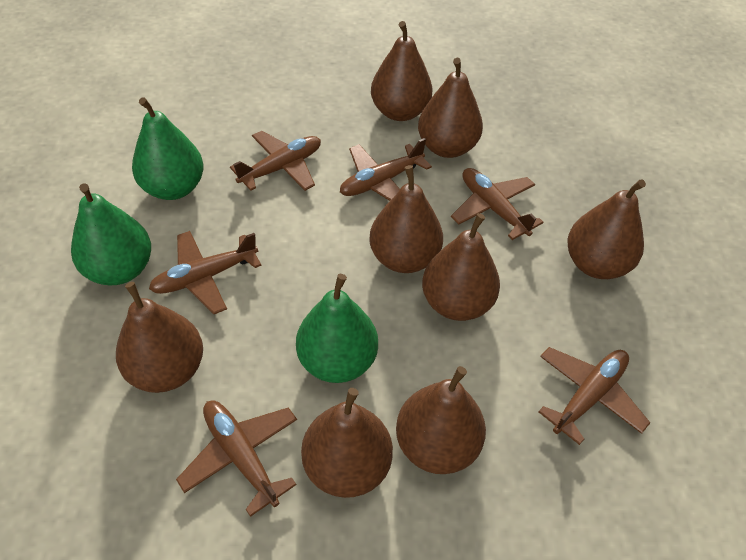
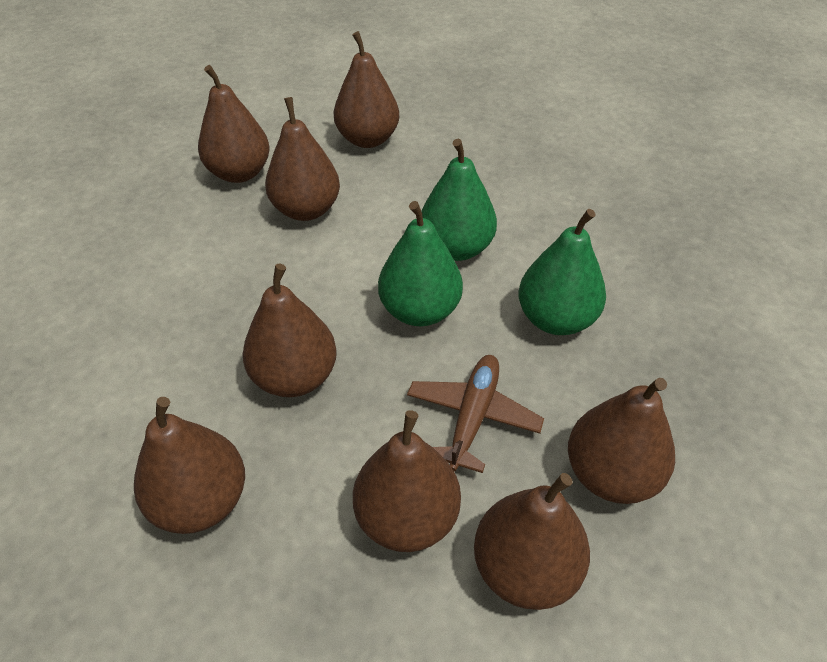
brown plane: 6 -> 1

